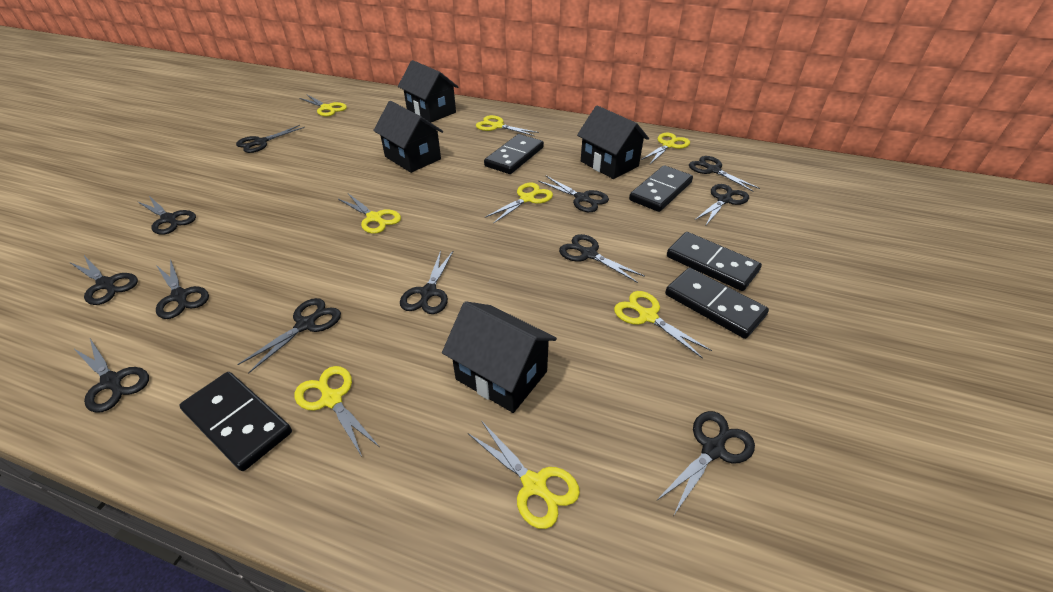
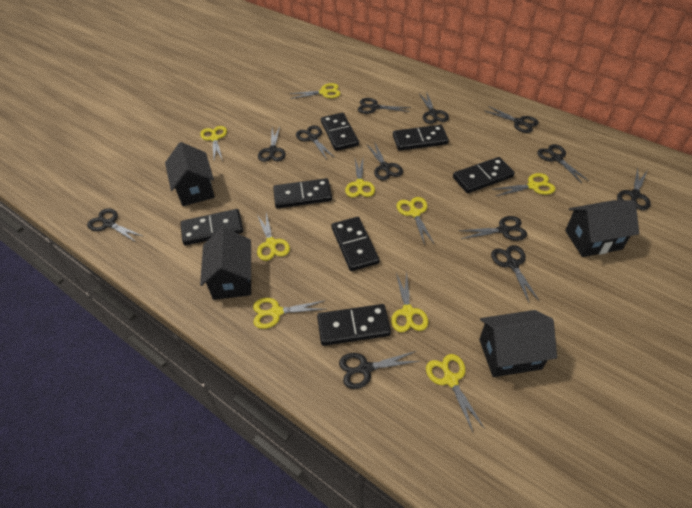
black domino: 5 -> 7
yellow scissors: 8 -> 9

